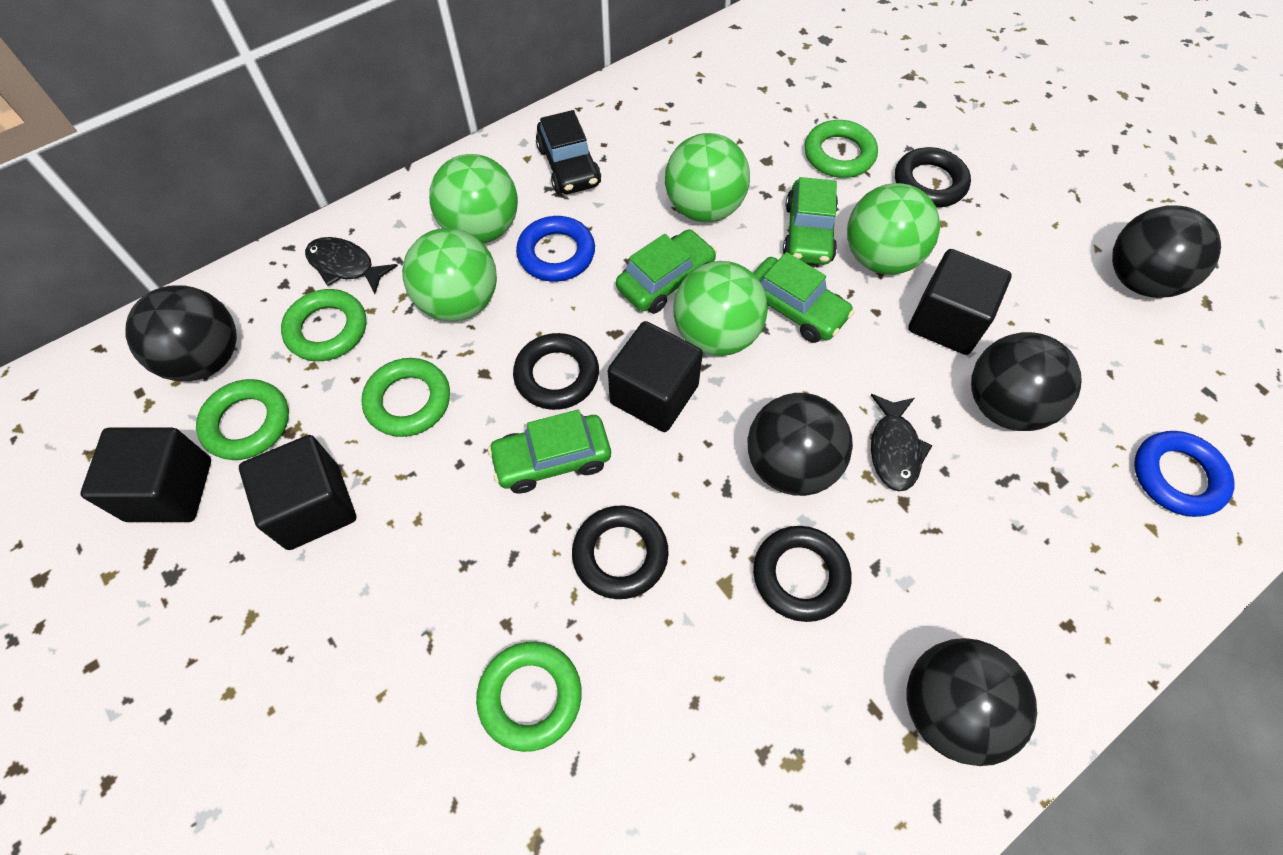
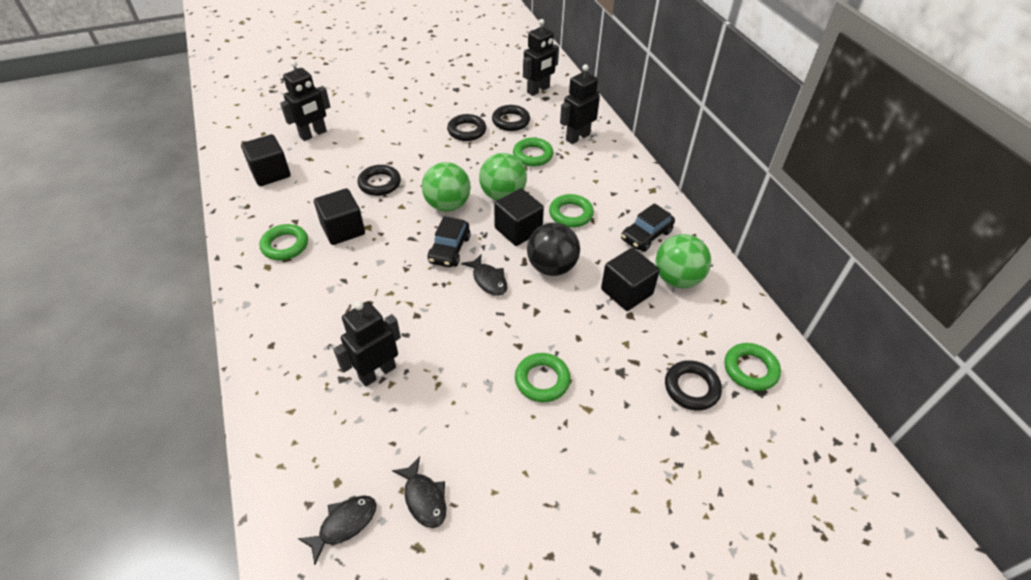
black ball: 5 -> 1
black car: 1 -> 2
black fish: 2 -> 3
black robot: 0 -> 4
blue ring: 2 -> 0
green ball: 5 -> 3
green car: 4 -> 0

